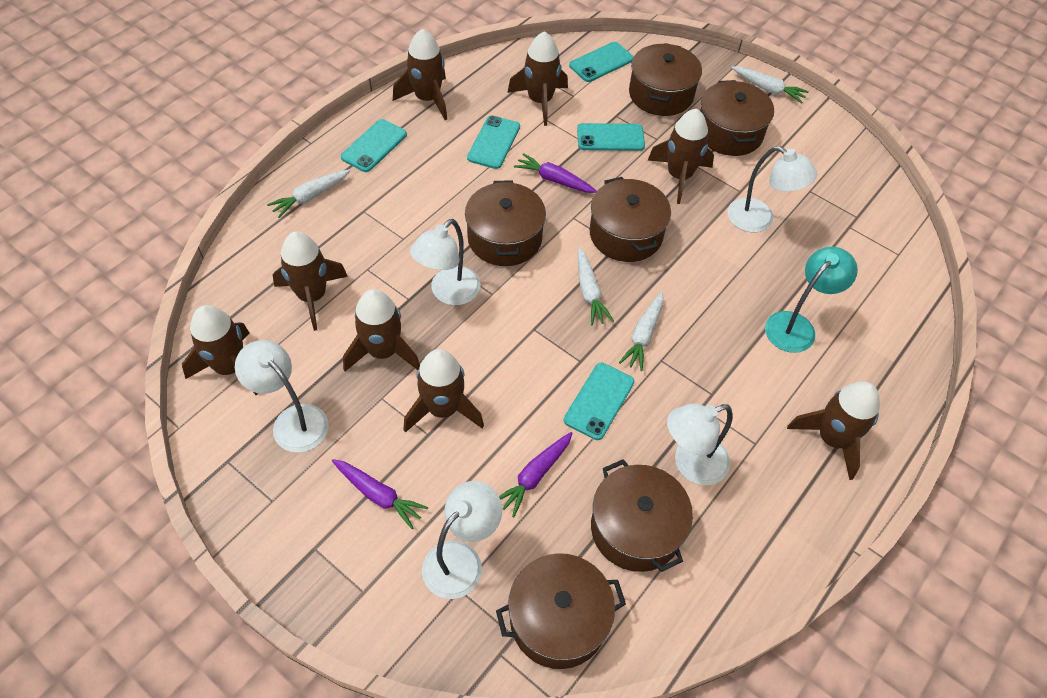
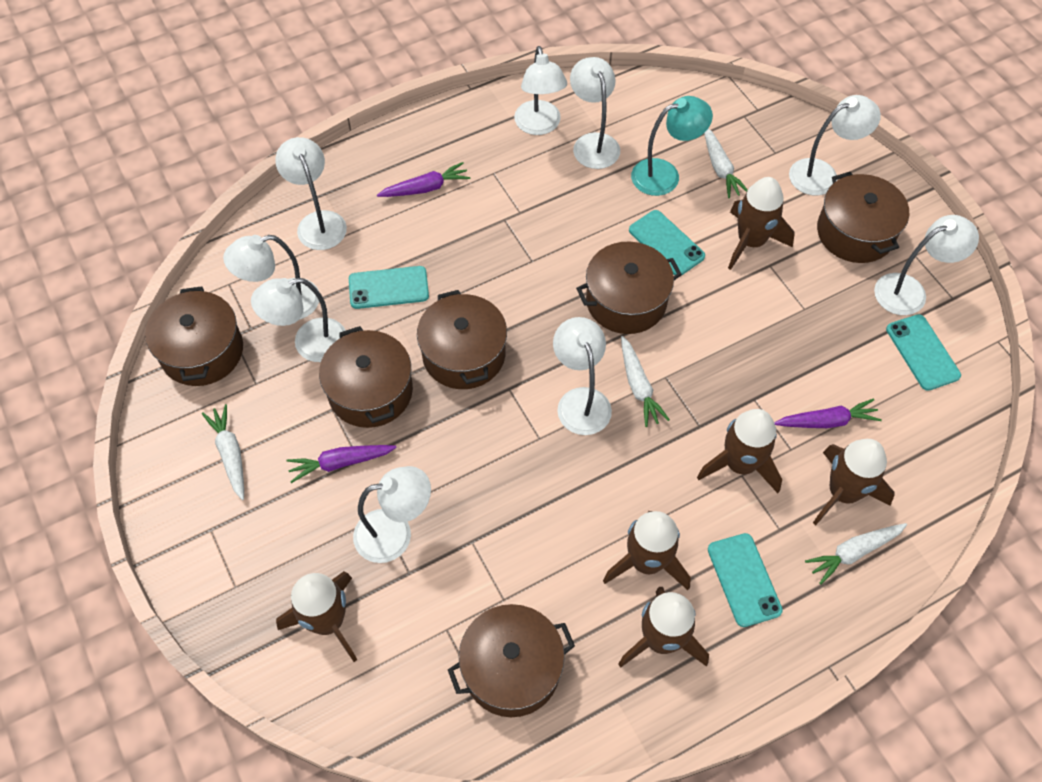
brown rocket: 8 -> 6
turquoise phone: 5 -> 4
white lamp: 5 -> 9

